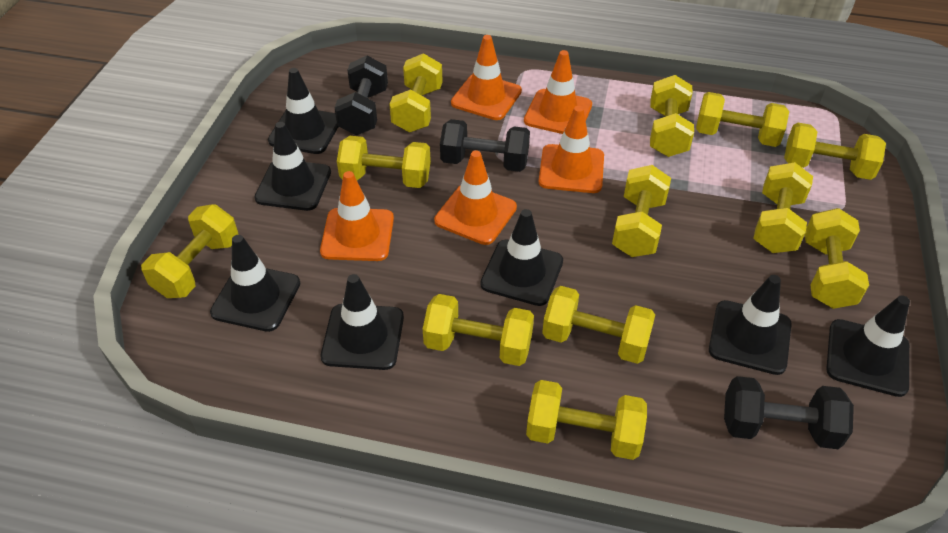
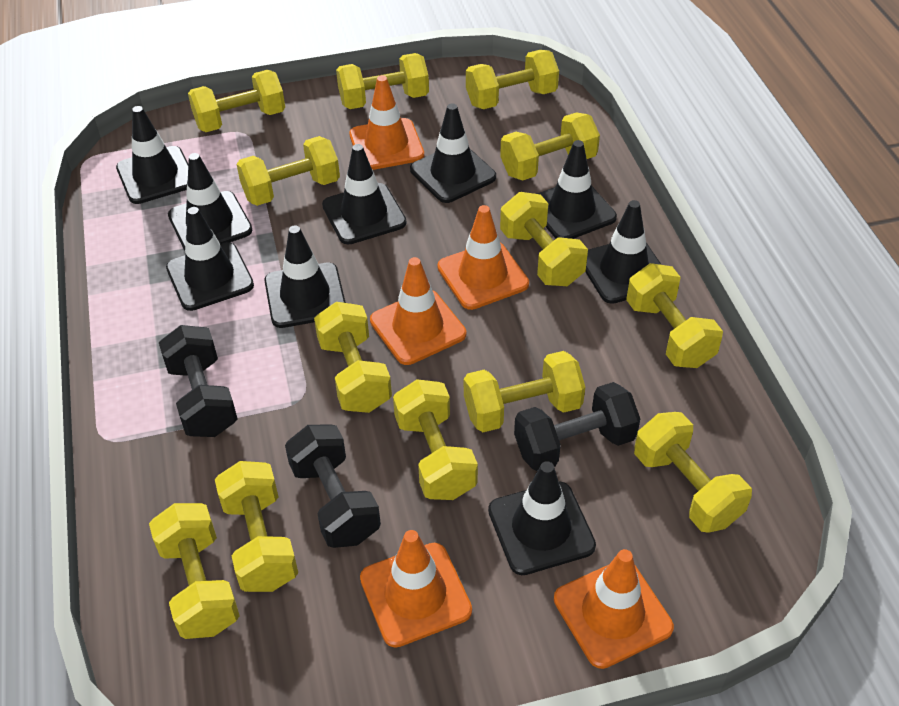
black traffic cone: 7 -> 9
yellow dumbbell: 12 -> 13

